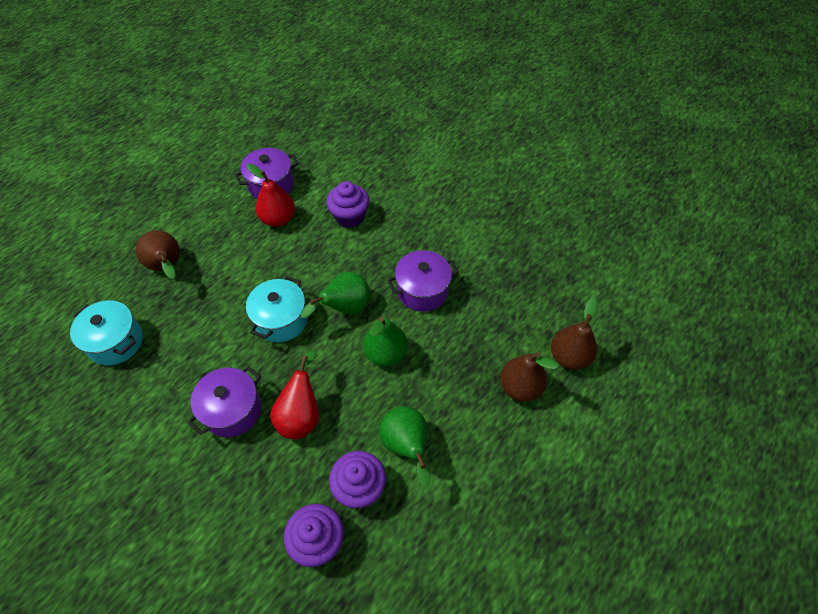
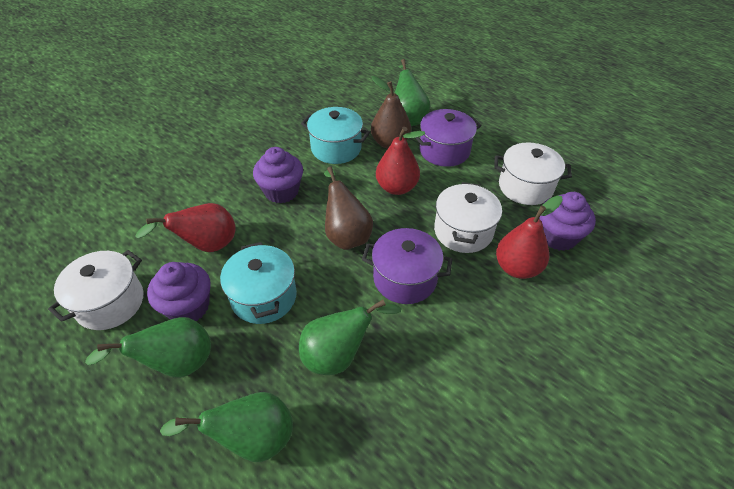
brown pear: 3 -> 2
green pear: 3 -> 4
purple pot: 3 -> 2
red pear: 2 -> 3
white pot: 0 -> 3

